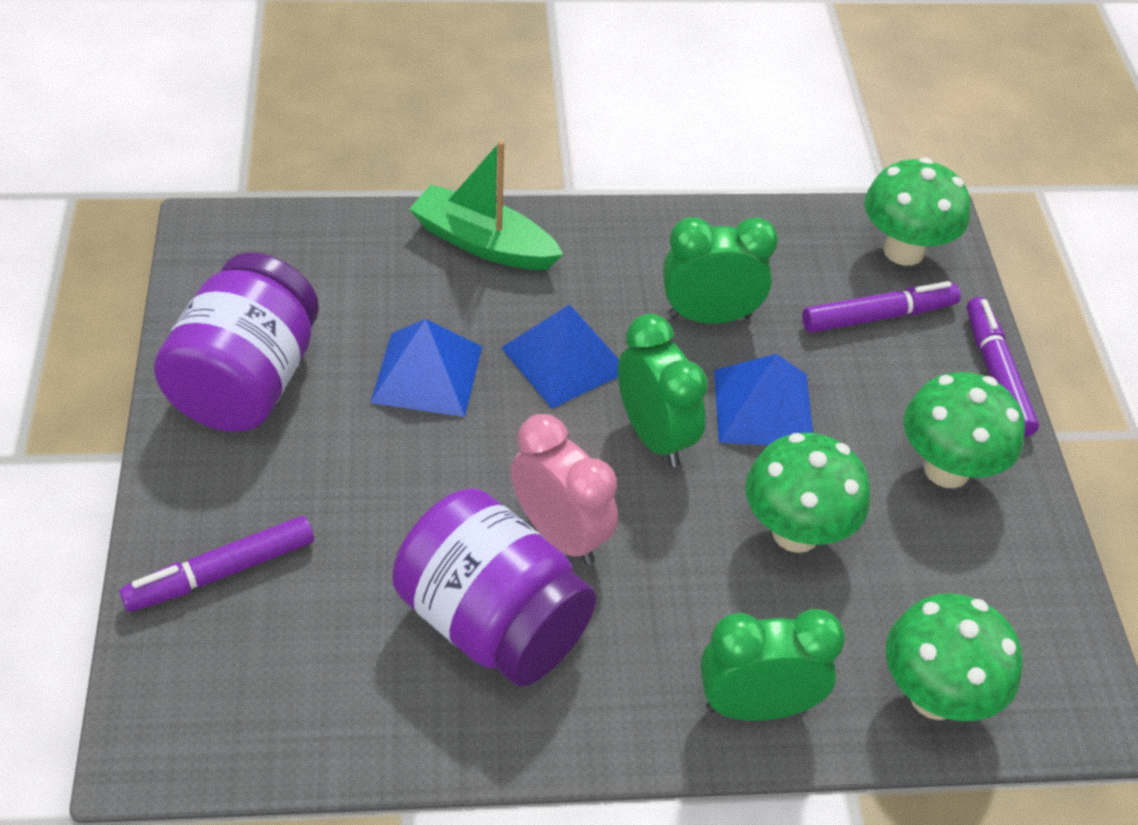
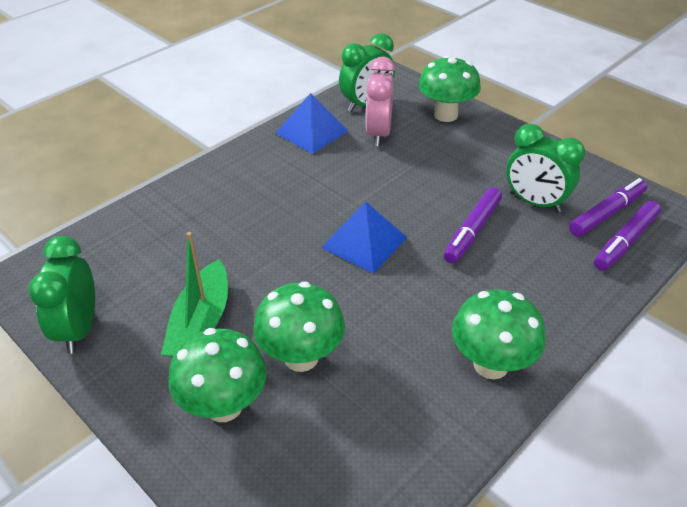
blue pyramid: 3 -> 2
purple jar: 2 -> 0

